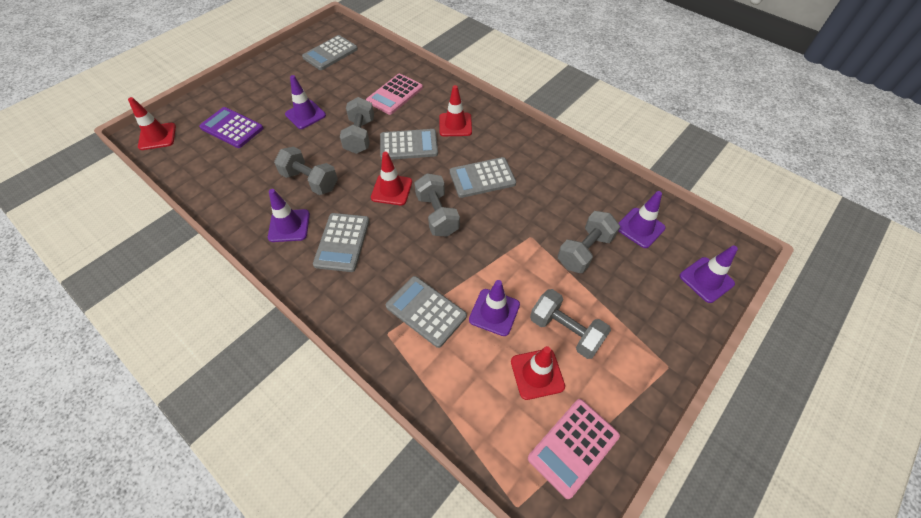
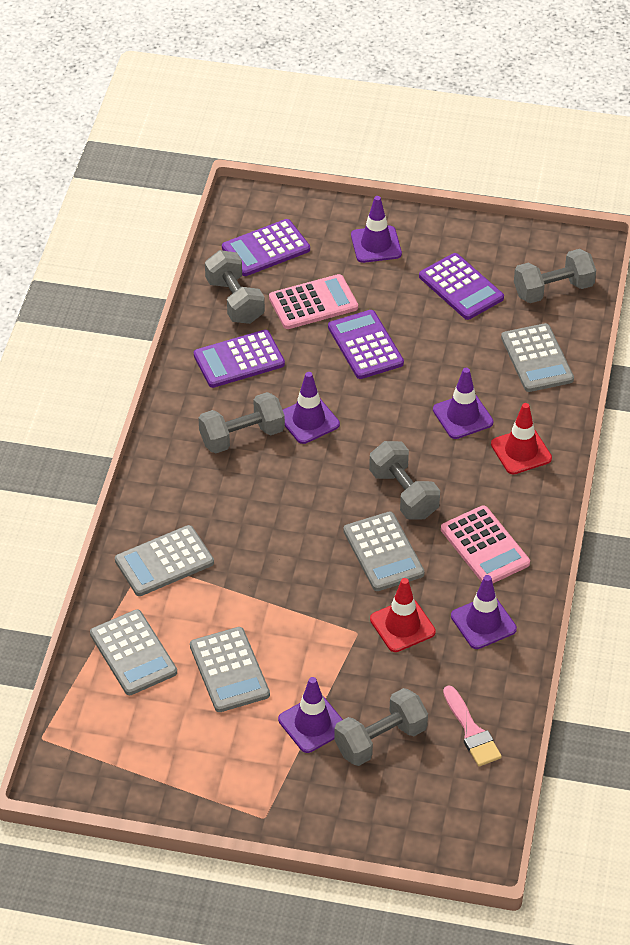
pink brush: 0 -> 1
purple calculator: 1 -> 4
red traffic cone: 4 -> 2

